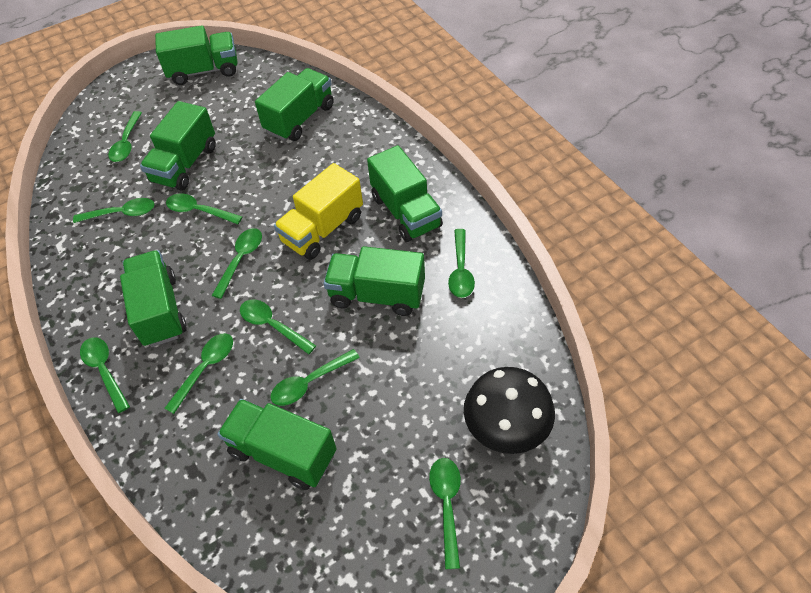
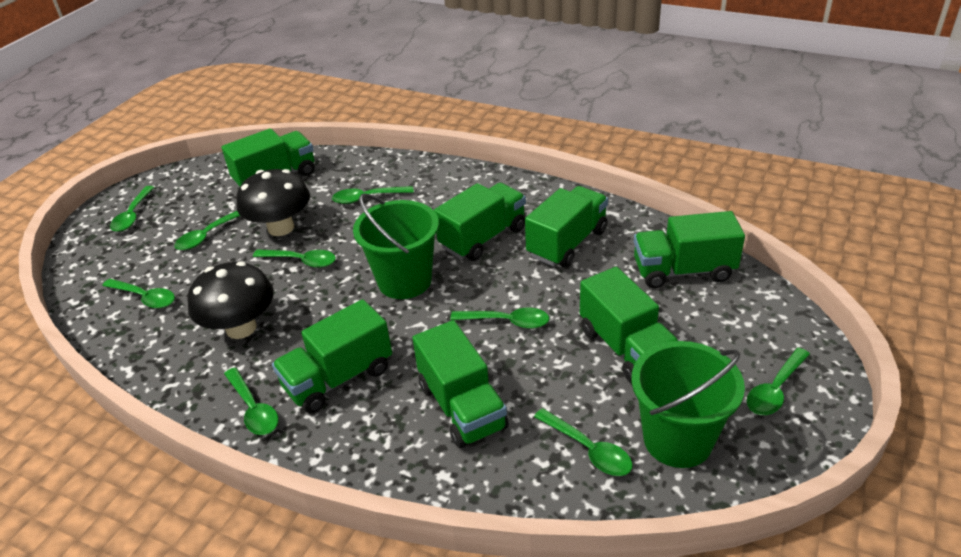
black mushroom: 1 -> 2
green bucket: 0 -> 2
green spoon: 10 -> 9
yellow truck: 1 -> 0

